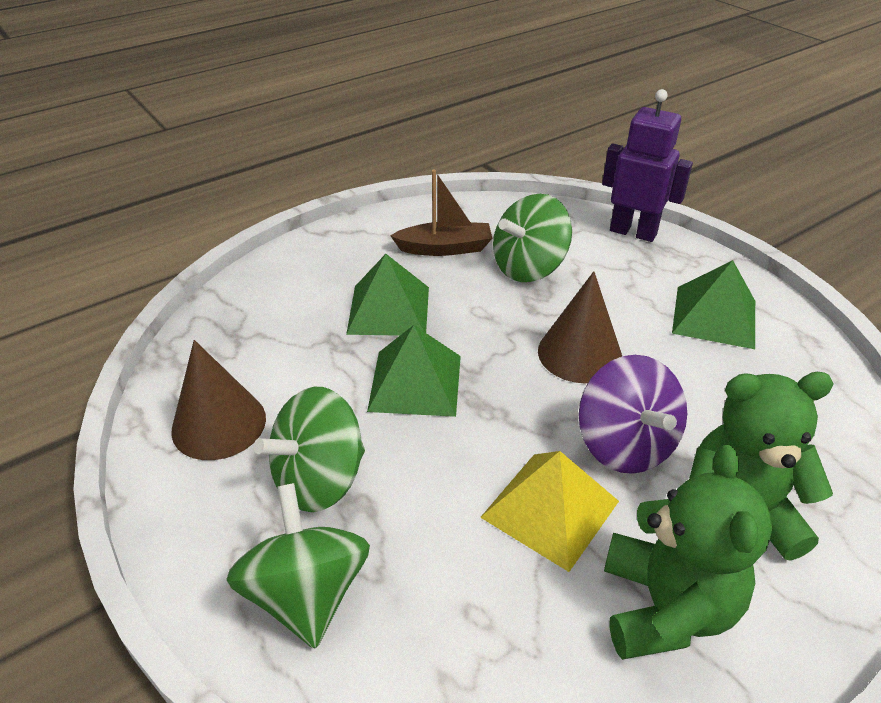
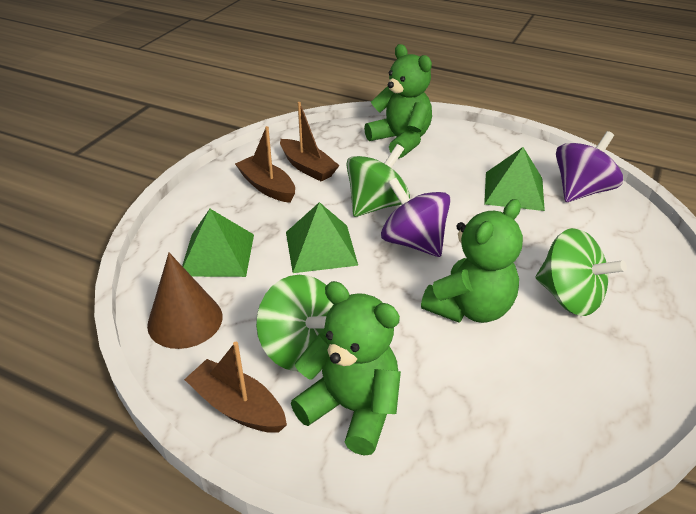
brown boat: 1 -> 3
brown cone: 2 -> 1
green teddy bear: 2 -> 3
purple robot: 1 -> 0
purple spinning top: 1 -> 2
yellow pyramid: 1 -> 0

